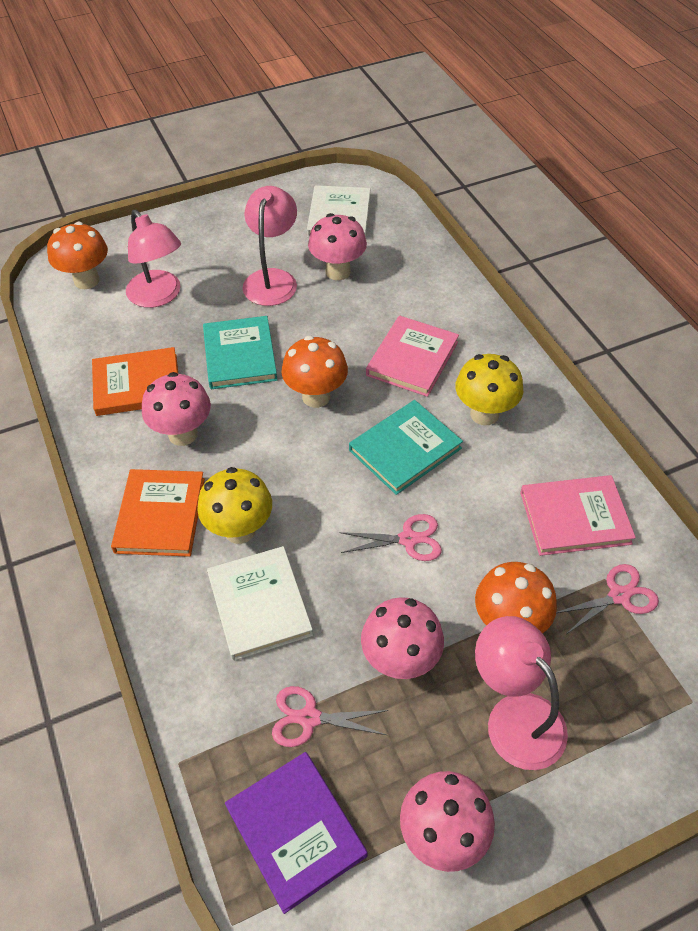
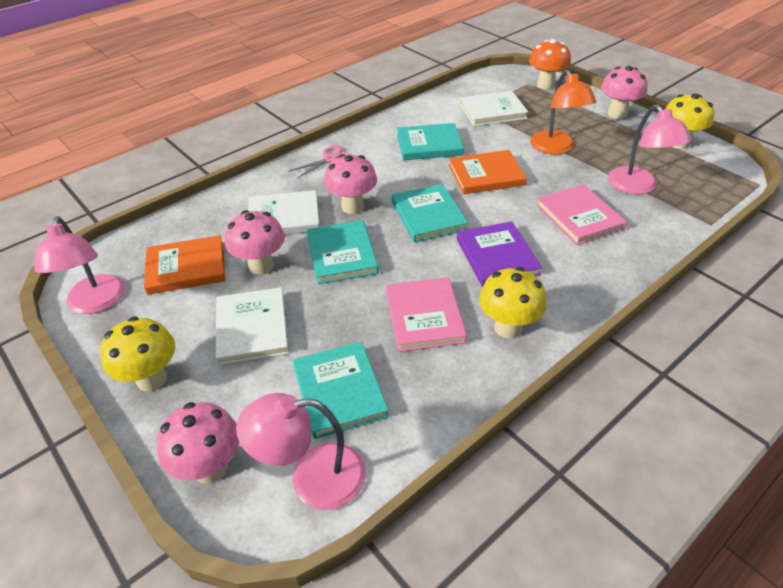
orange lamp: 0 -> 1
orange mushroom: 3 -> 1
pink scissors: 3 -> 1
turquoise book: 2 -> 4
white book: 2 -> 3
yellow mushroom: 2 -> 3

